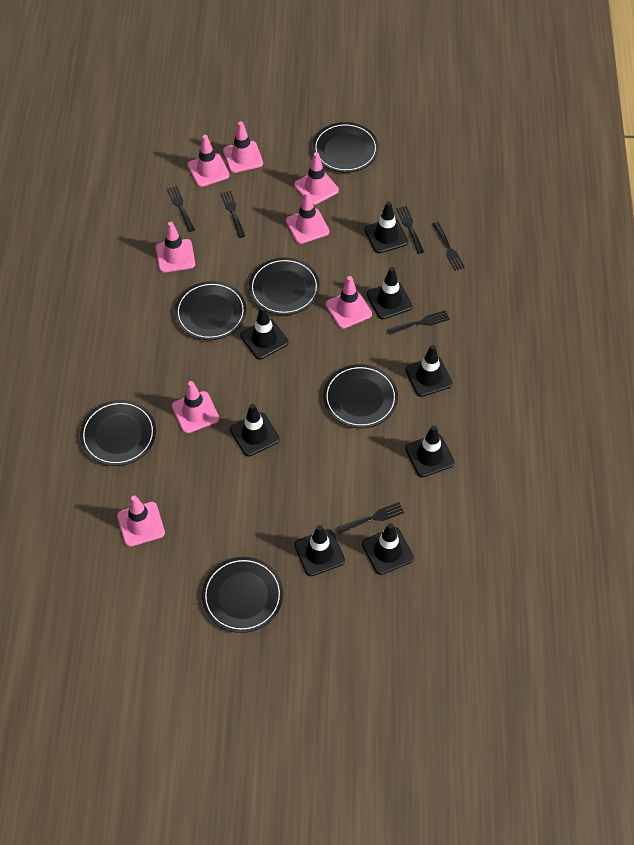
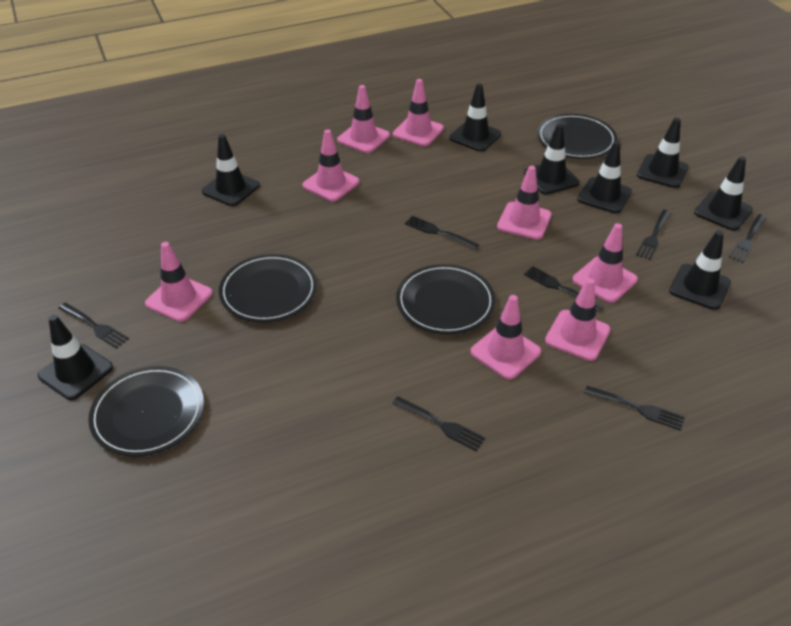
black fork: 6 -> 7
black plate: 6 -> 4

